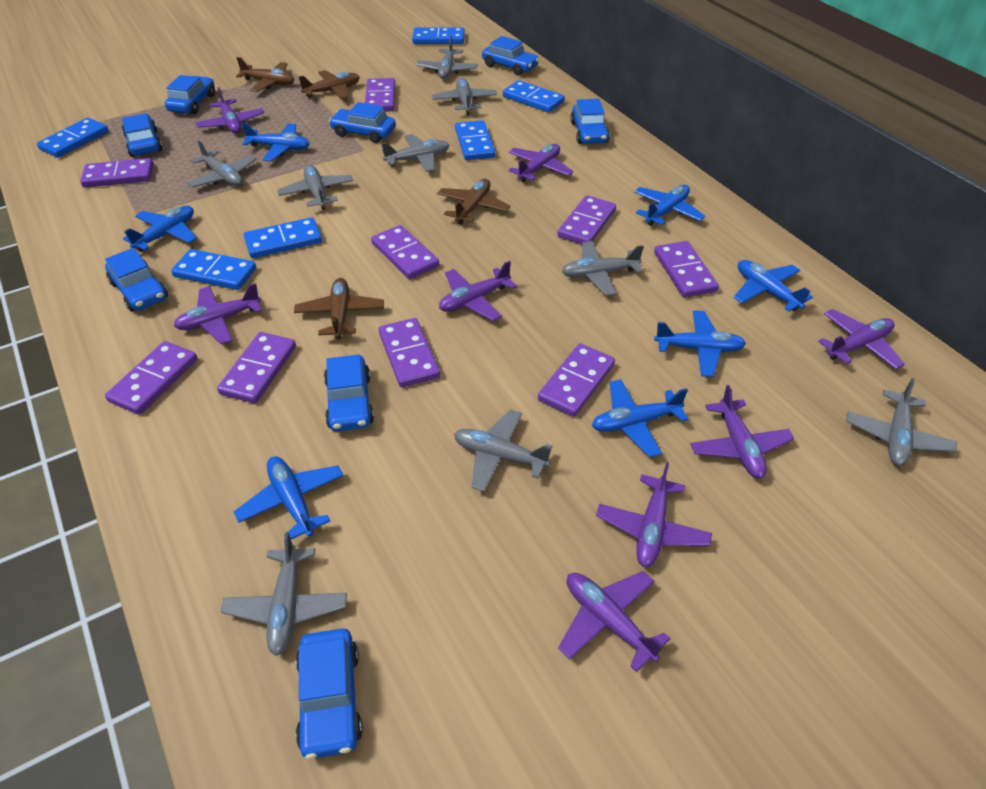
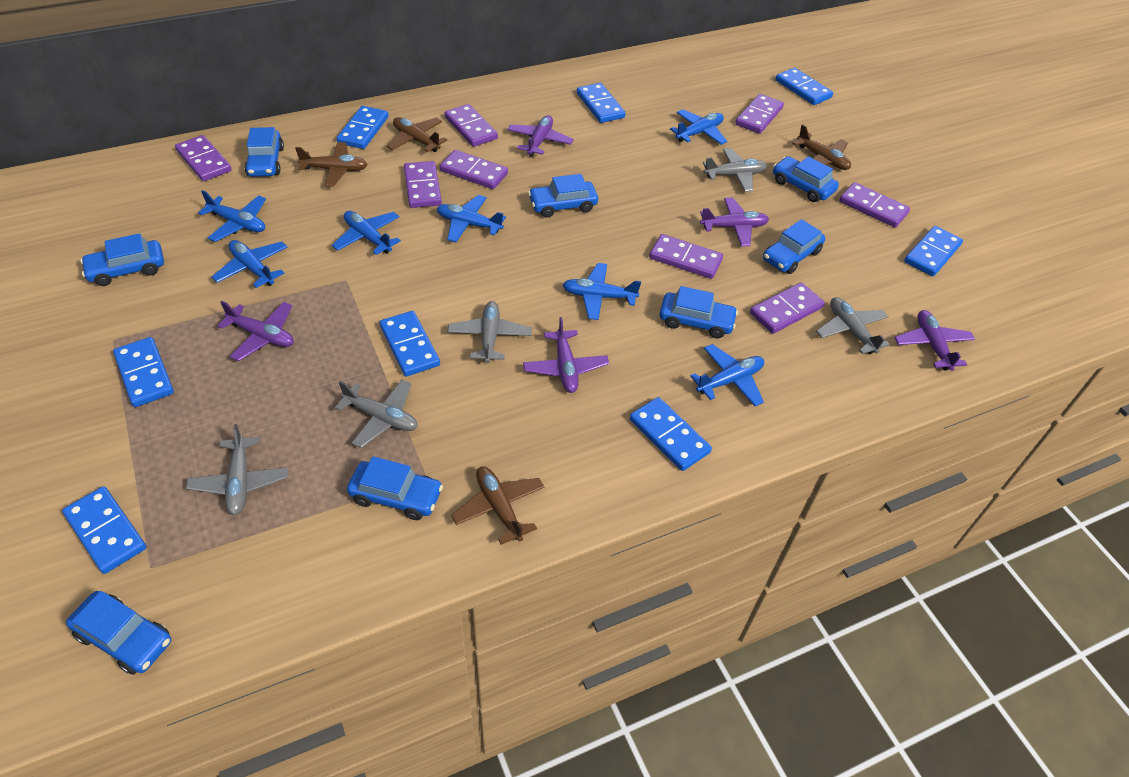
blue domino: 6 -> 8
grey plane: 9 -> 5
purple domino: 9 -> 8
purple plane: 8 -> 5

